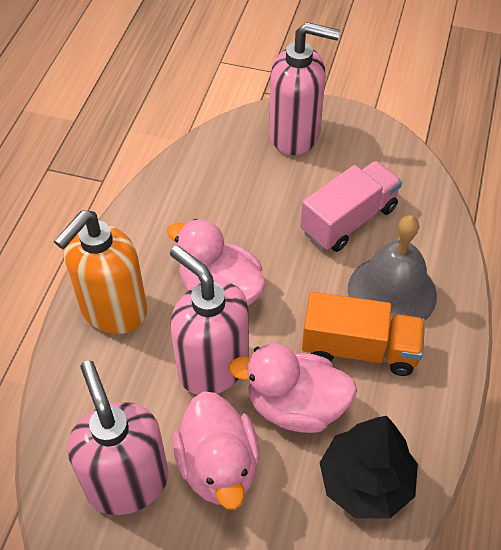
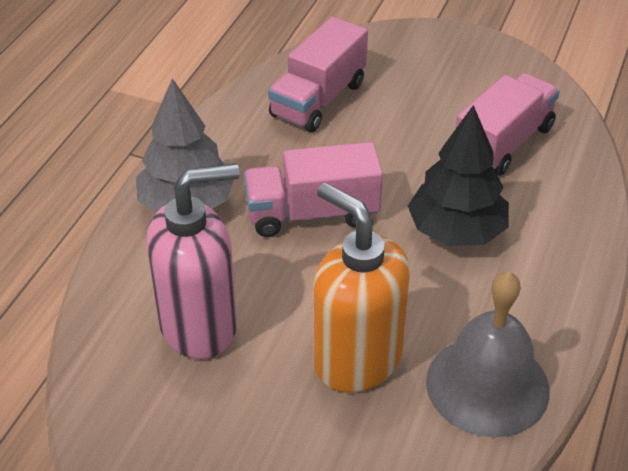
grey tree: 0 -> 1
orange truck: 1 -> 0
pink duck: 3 -> 0
pink soap dispenser: 3 -> 1
pink truck: 1 -> 3

